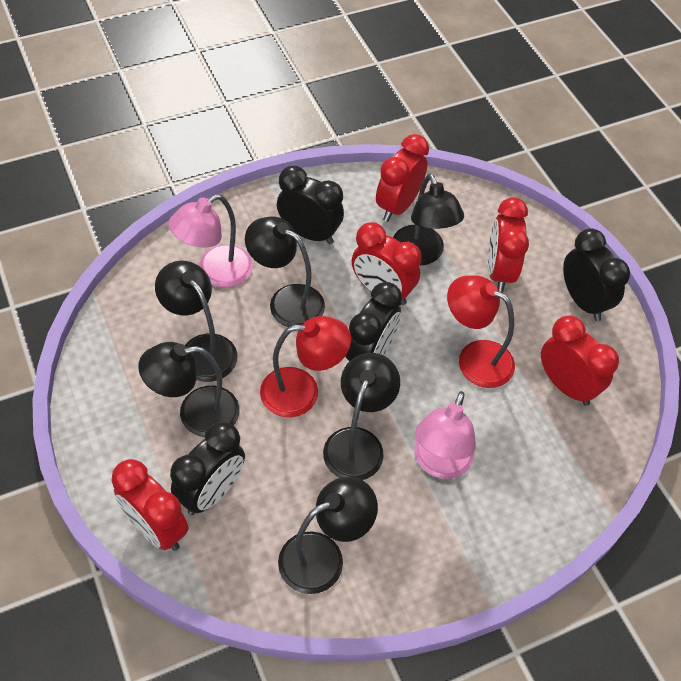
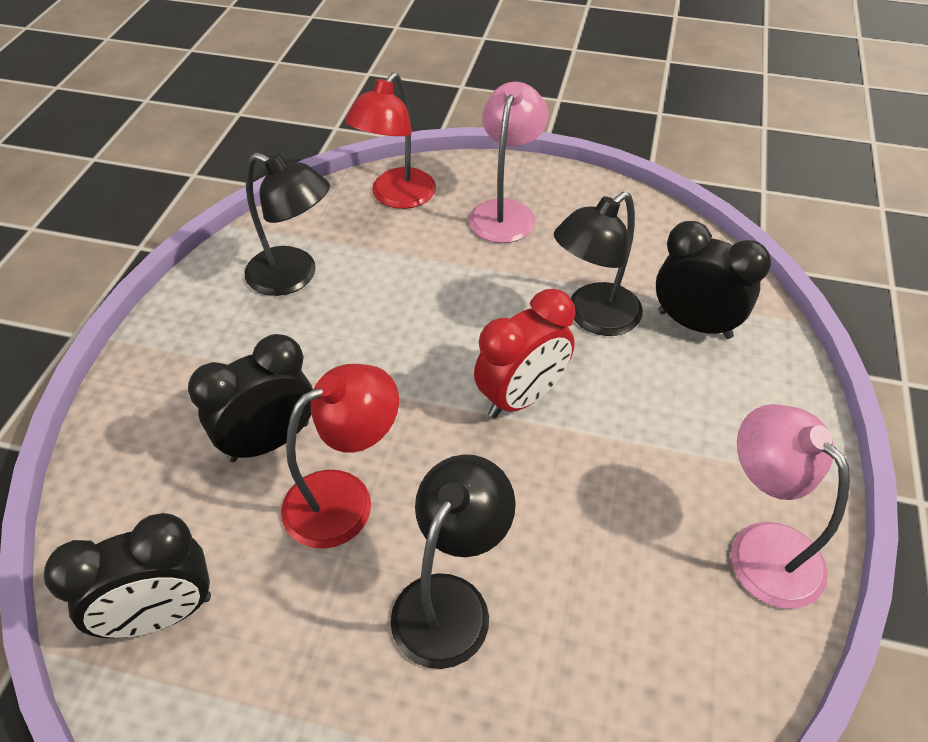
black clock: 4 -> 3
black lamp: 6 -> 3
red clock: 5 -> 1

